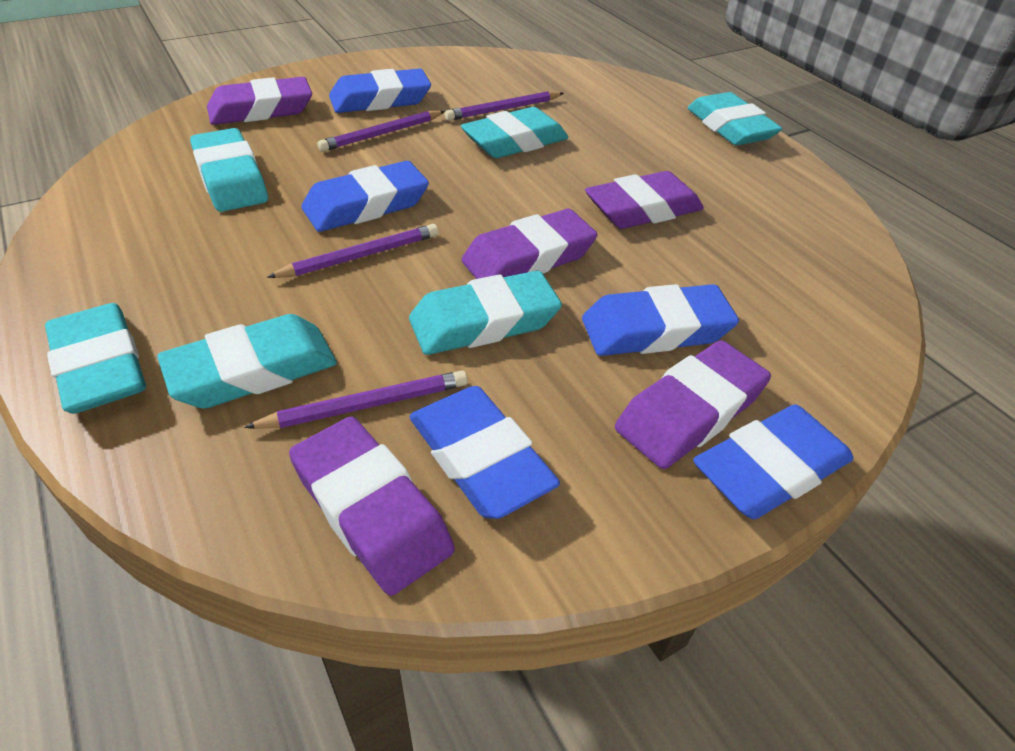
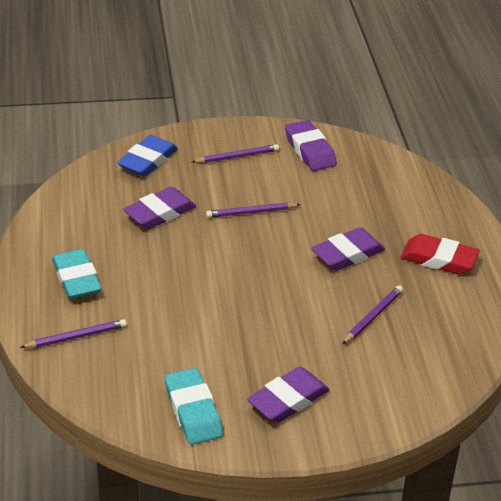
blue eraser: 5 -> 1
purple eraser: 5 -> 4
red eraser: 0 -> 1
turquoise eraser: 6 -> 2

